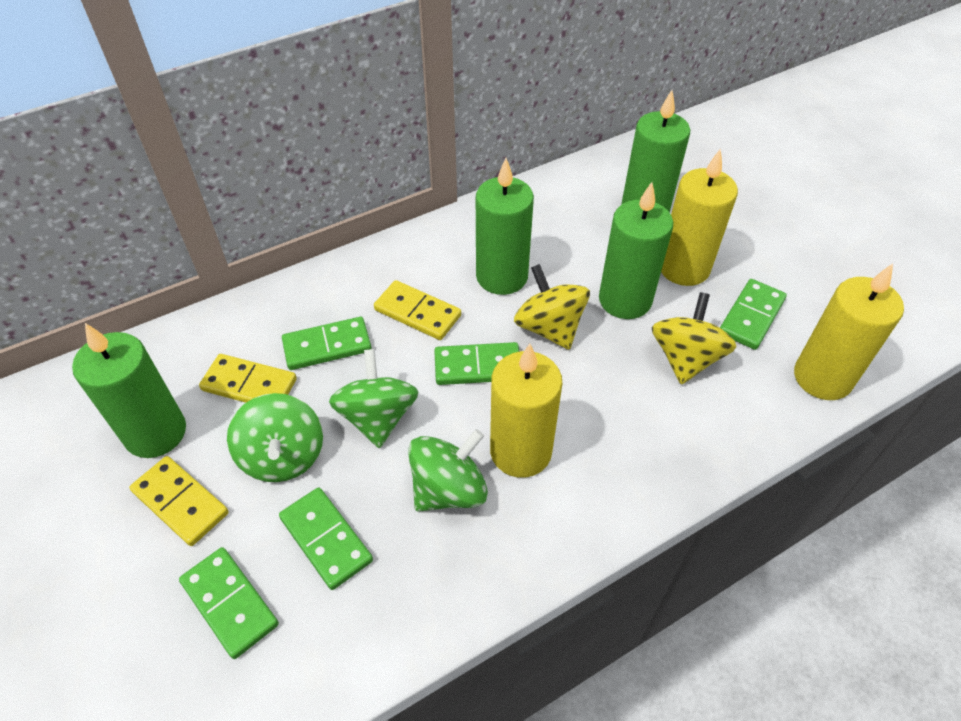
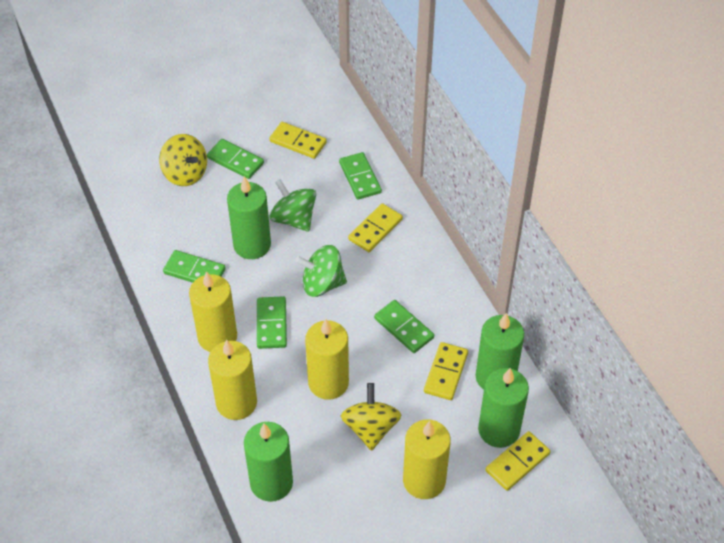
green spinning top: 3 -> 2
yellow candle: 3 -> 4
yellow domino: 3 -> 4

